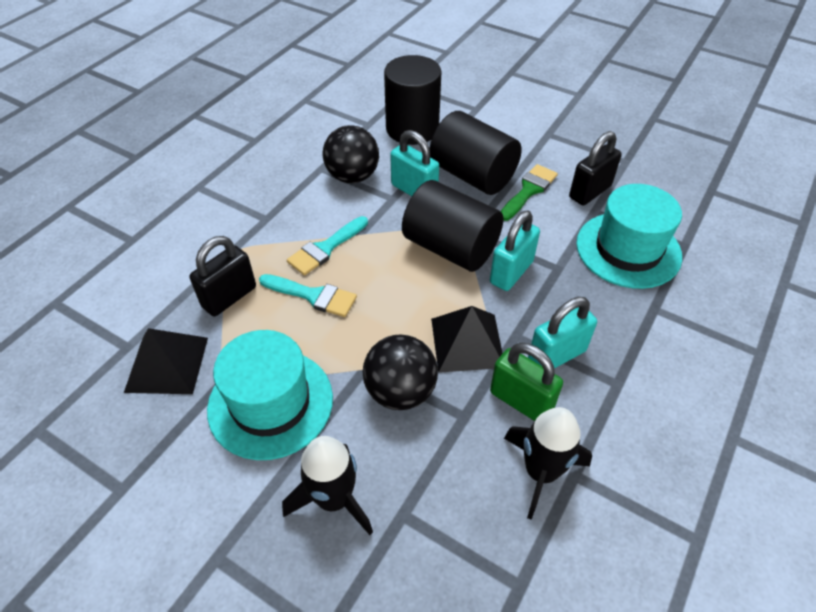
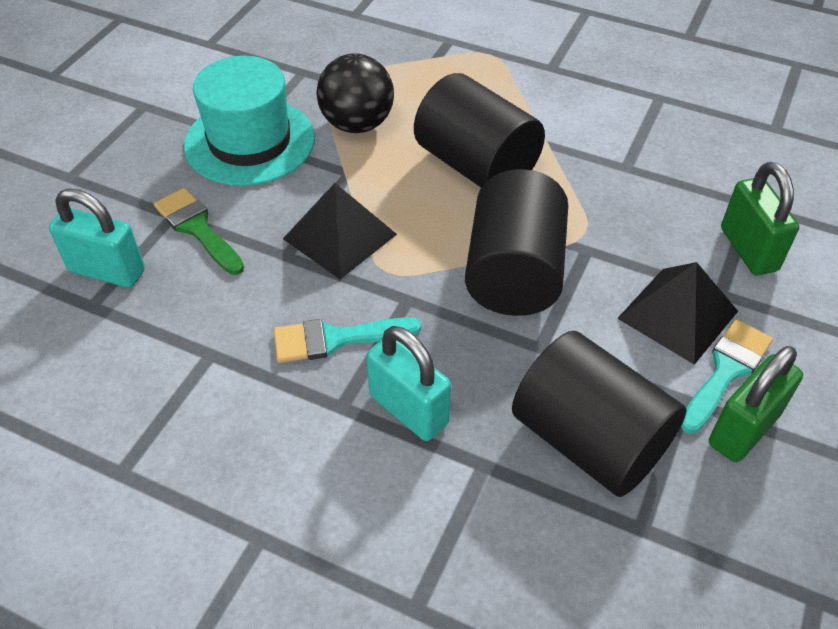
black ball: 2 -> 1
black padlock: 2 -> 0
black rocket: 2 -> 0
green padlock: 1 -> 2
turquoise hat: 2 -> 1
turquoise padlock: 3 -> 2

